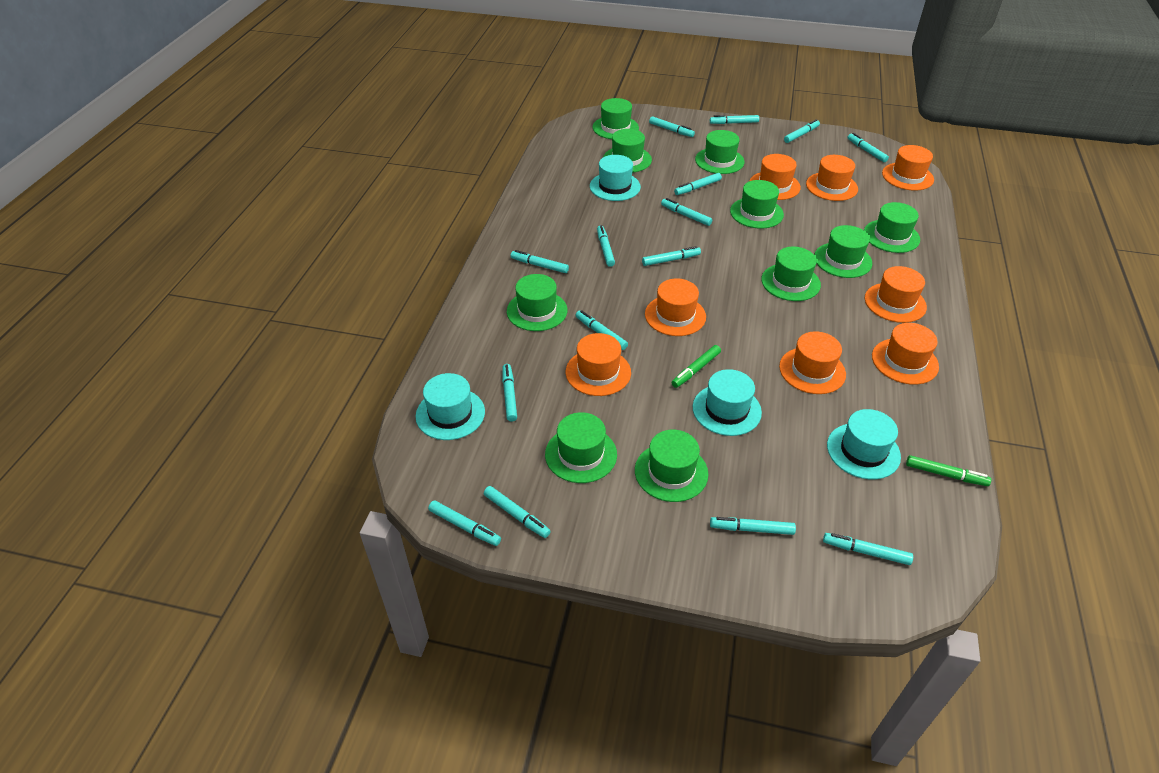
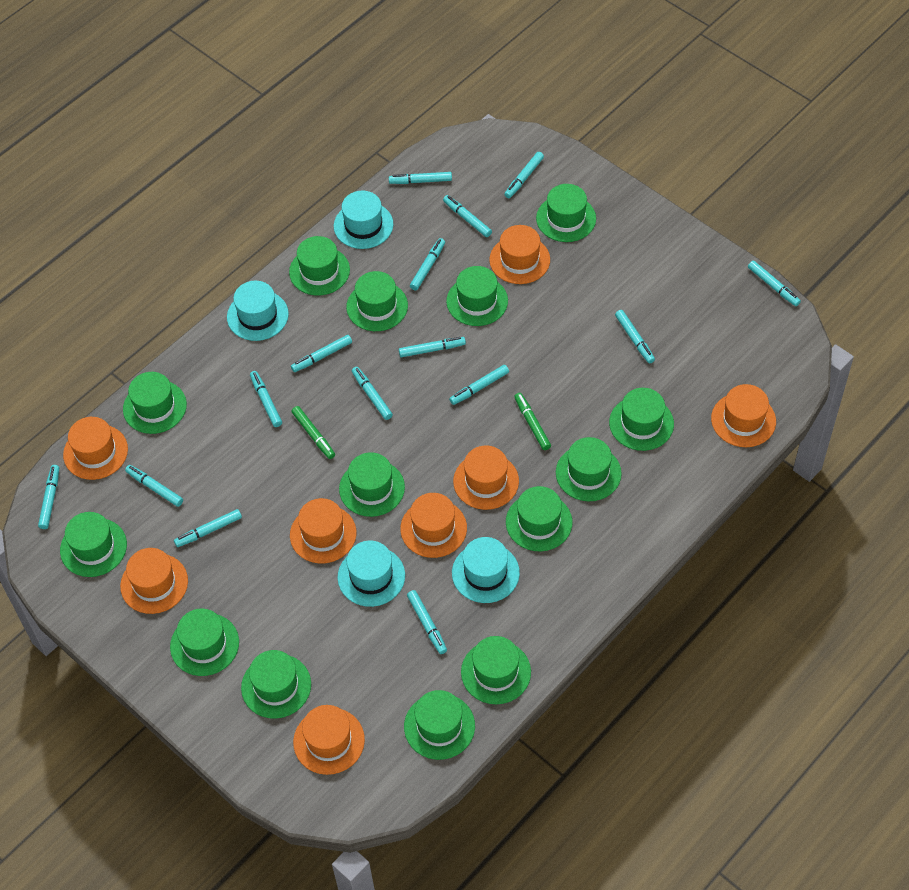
green hat: 10 -> 14

